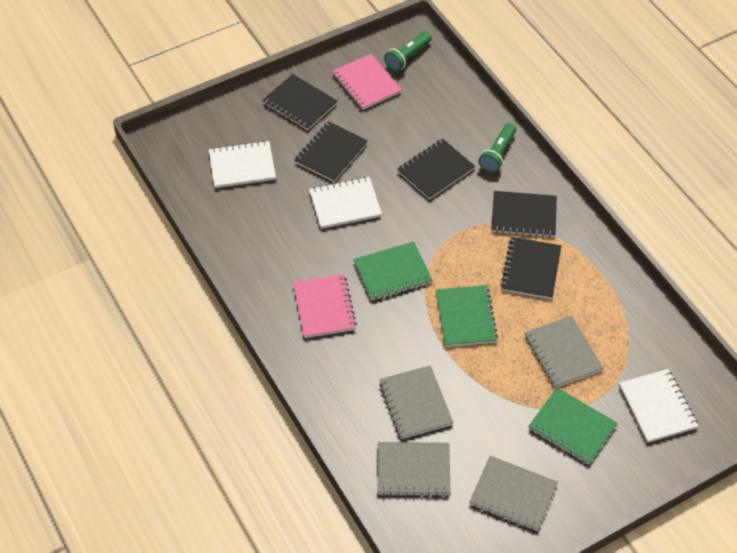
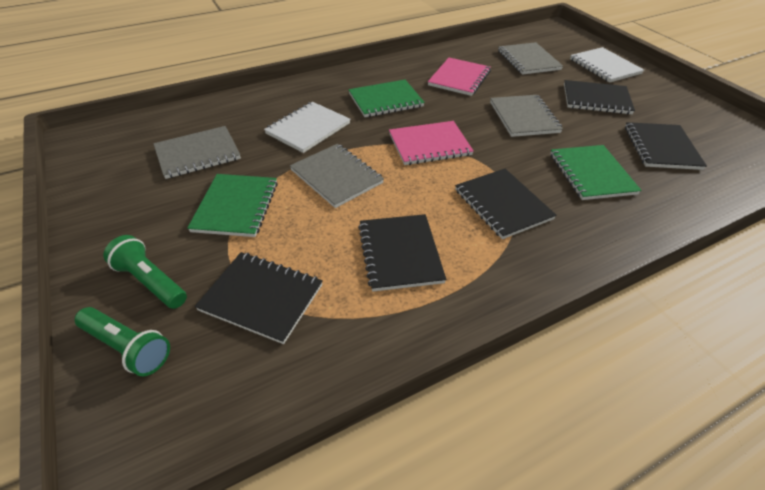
white notebook: 3 -> 2

